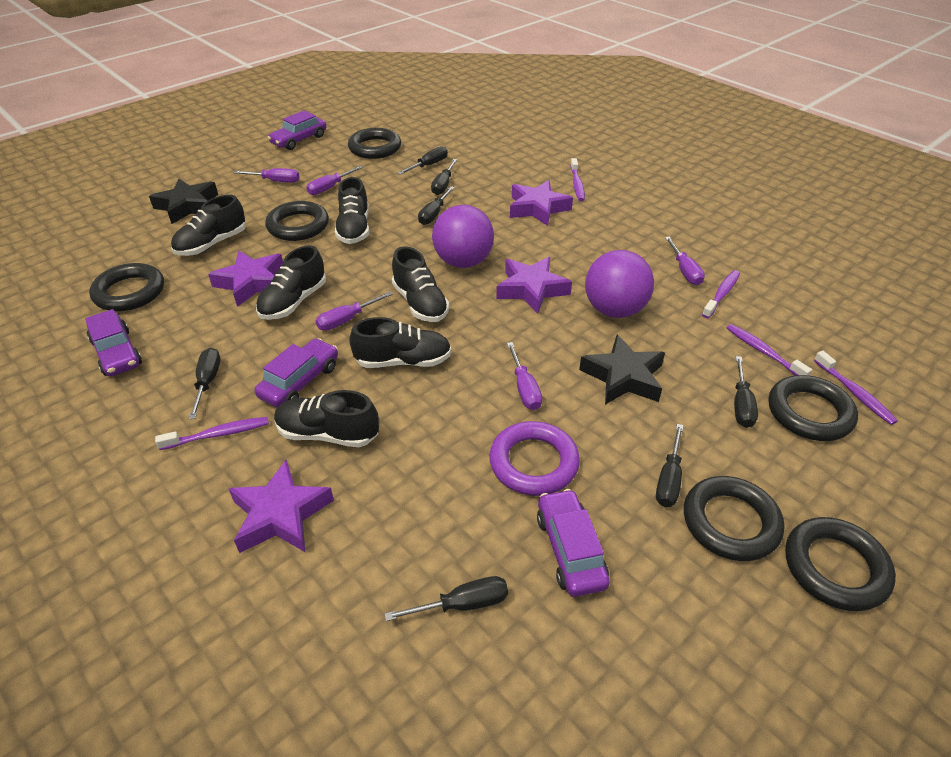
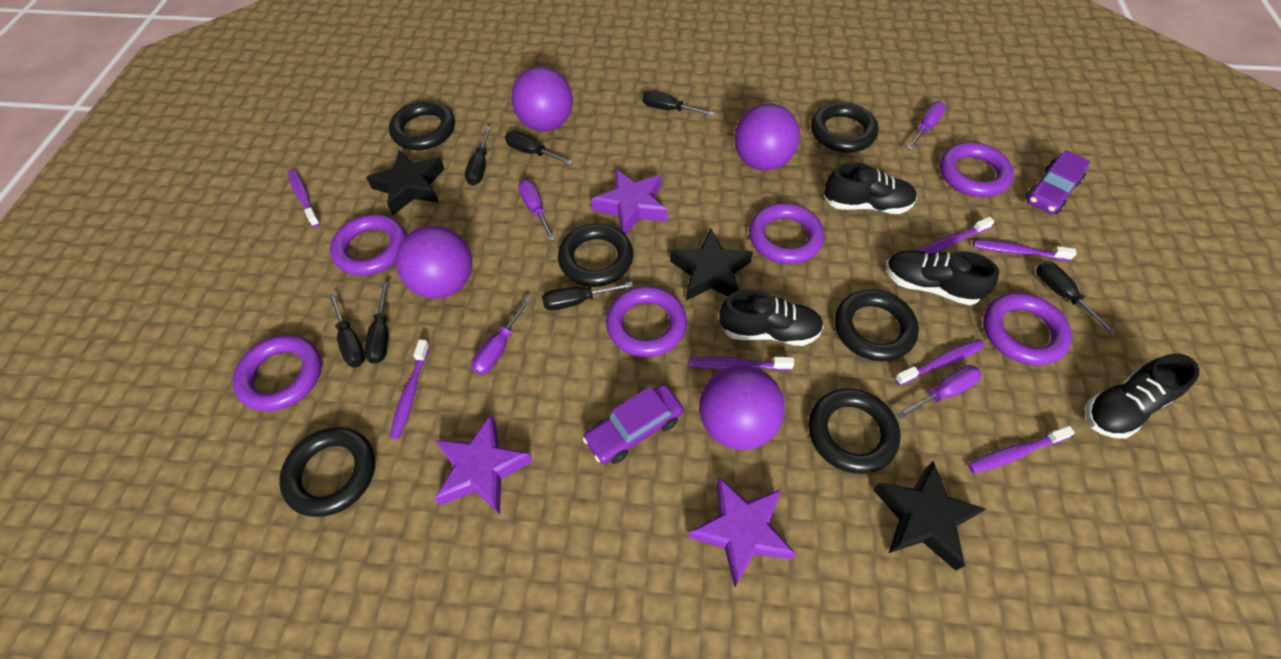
black shoe: 6 -> 4
black star: 2 -> 3
purple ball: 2 -> 4
purple car: 4 -> 2
purple ring: 1 -> 6
purple screwdriver: 5 -> 4
purple star: 4 -> 3
purple toothbrush: 5 -> 7

